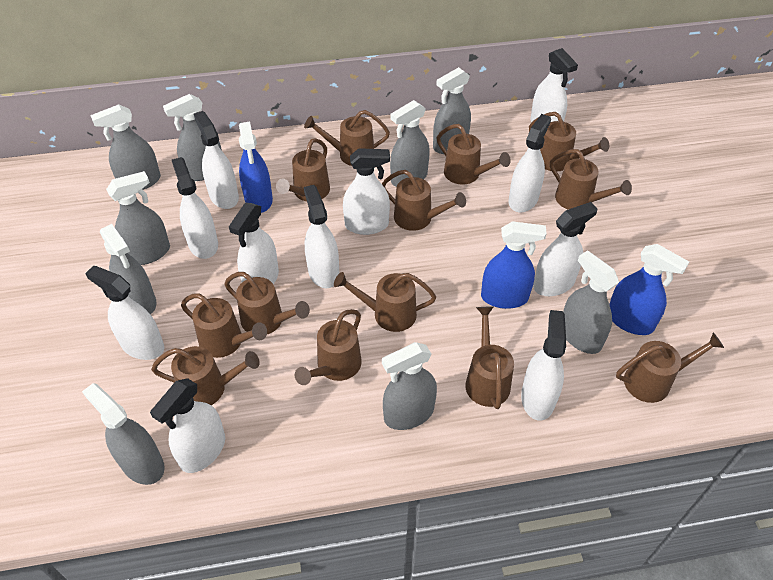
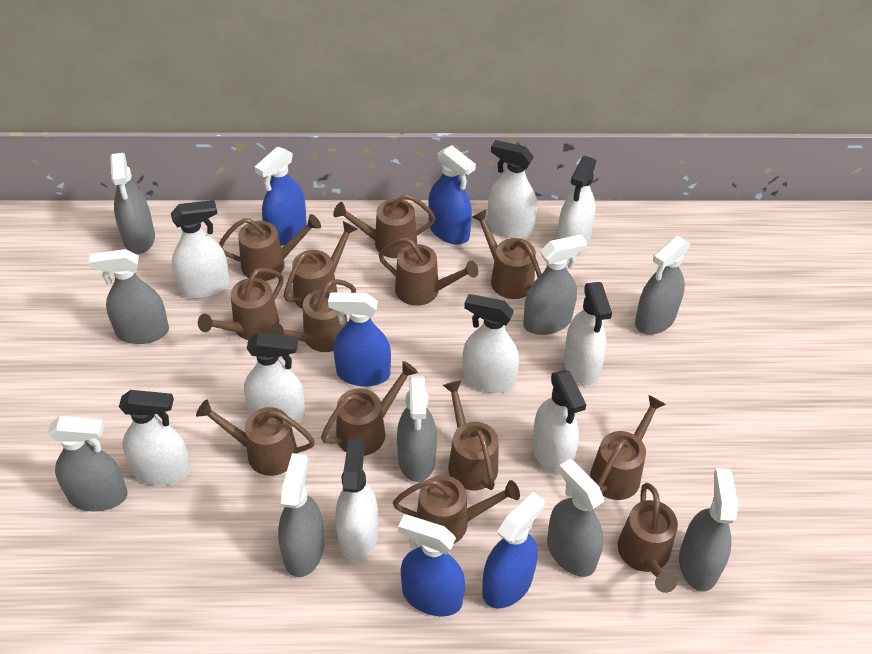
blue spray bottle: 3 -> 5
white spray bottle: 11 -> 9

